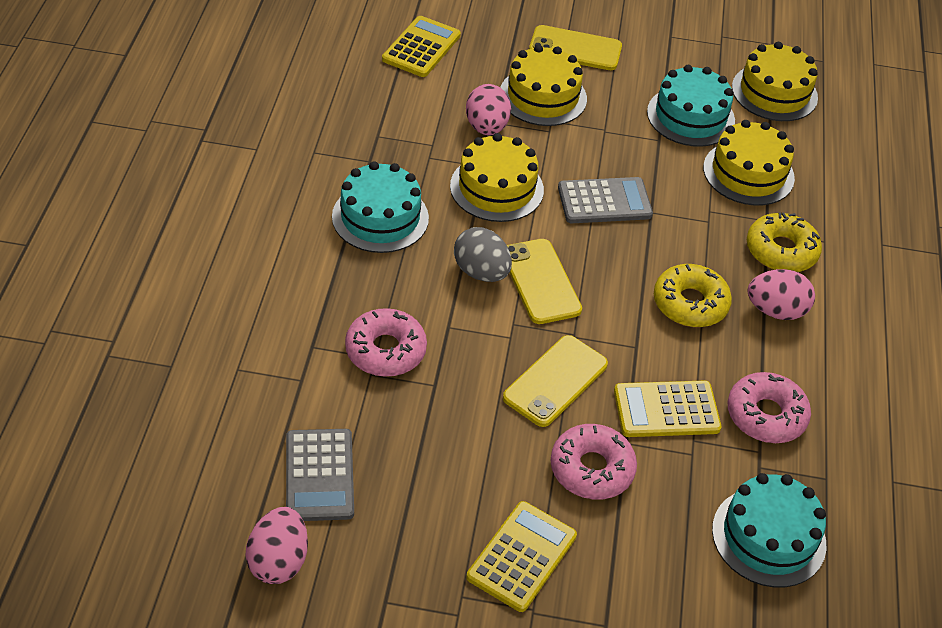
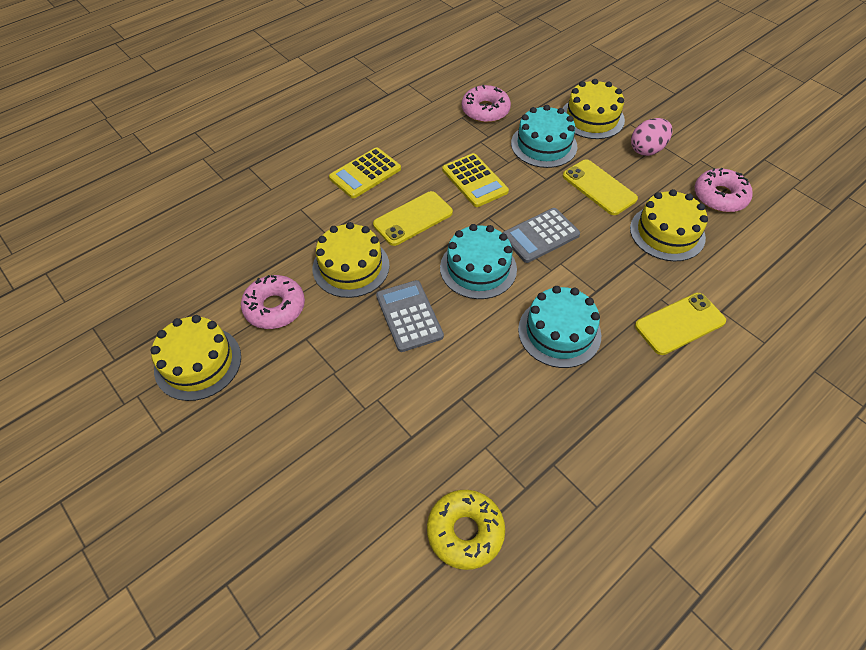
grey egg: 1 -> 0
pink egg: 3 -> 1
yellow calculator: 3 -> 2
yellow donut: 2 -> 1

